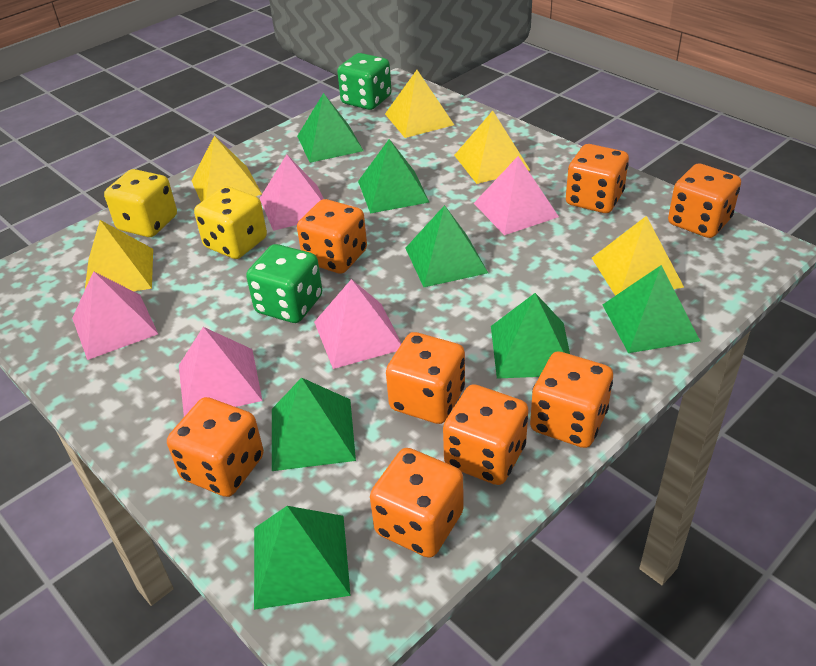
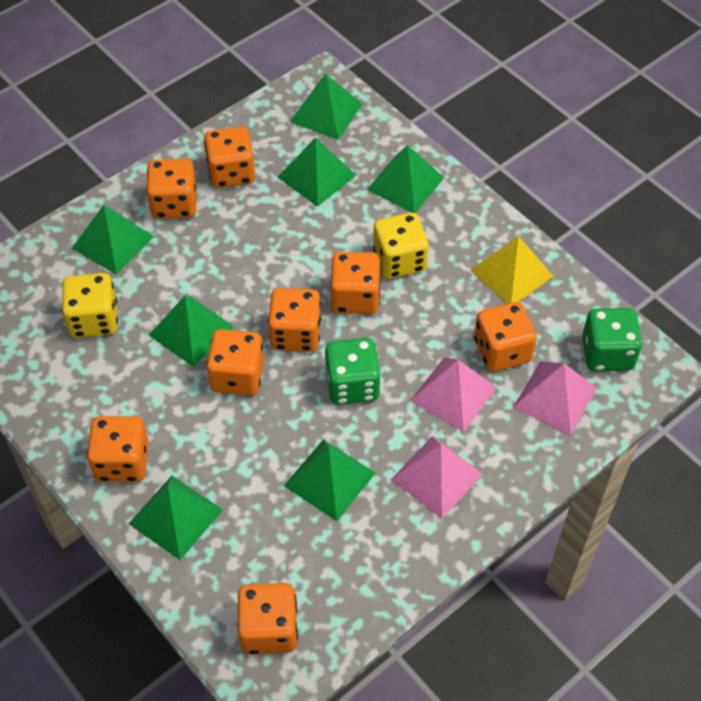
pink pyramid: 5 -> 3
yellow pyramid: 5 -> 1

